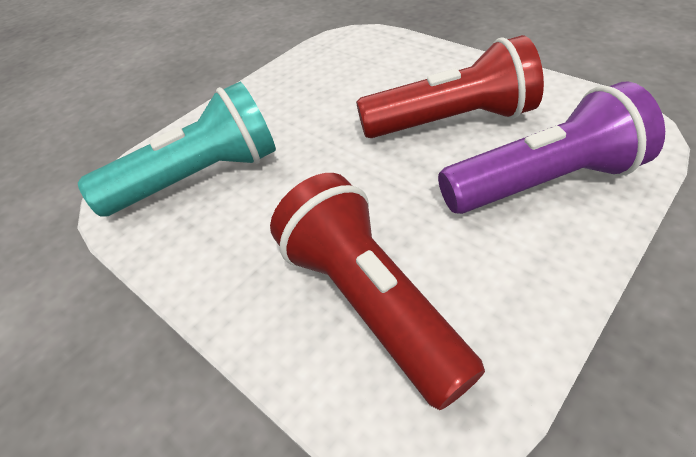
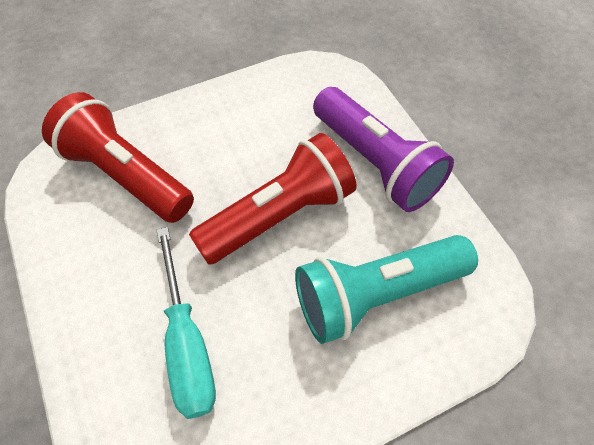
turquoise screwdriver: 0 -> 1

